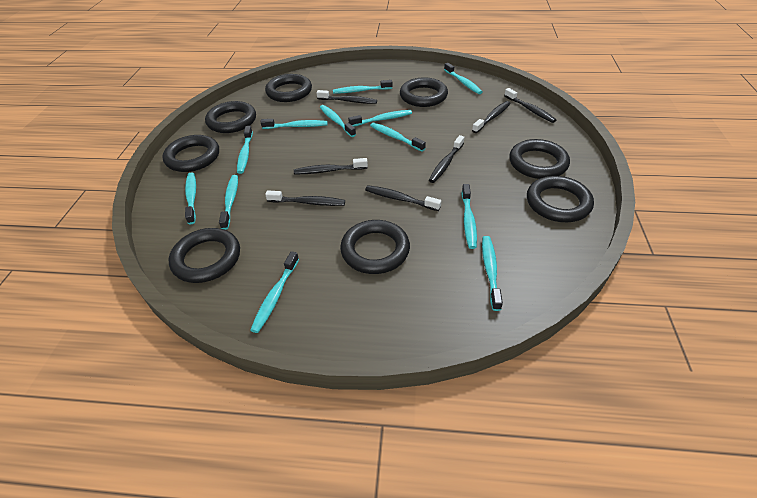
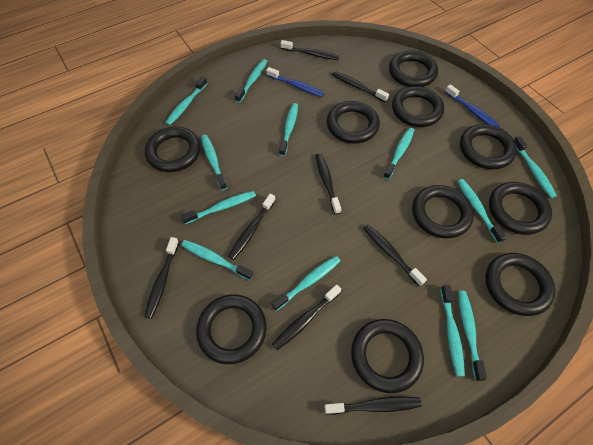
black ring: 8 -> 10
black toothbrush: 7 -> 8
blue toothbrush: 0 -> 2

